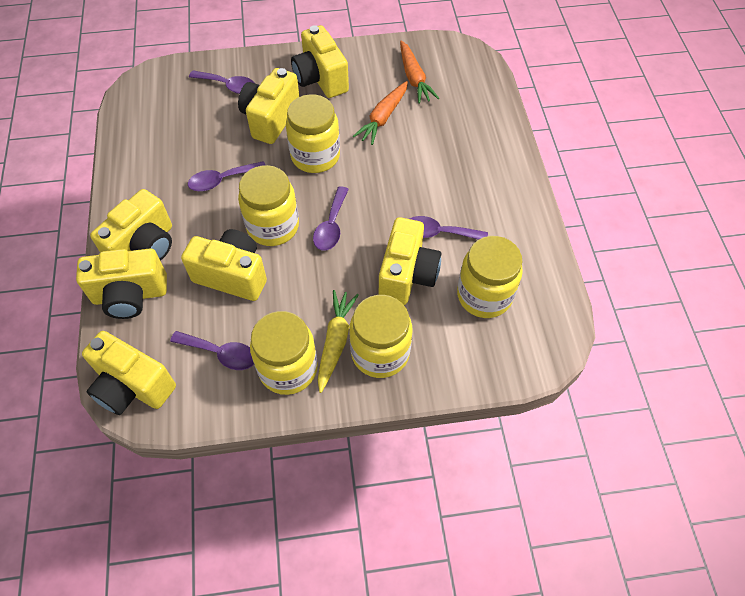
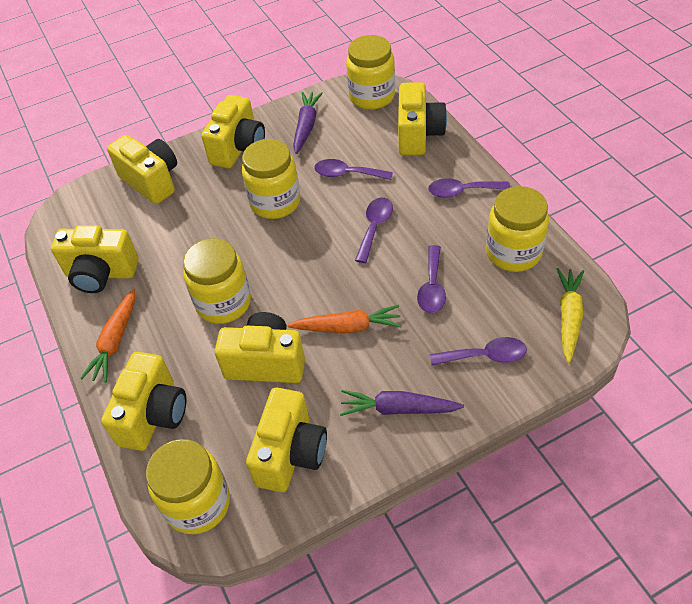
purple carrot: 0 -> 2

